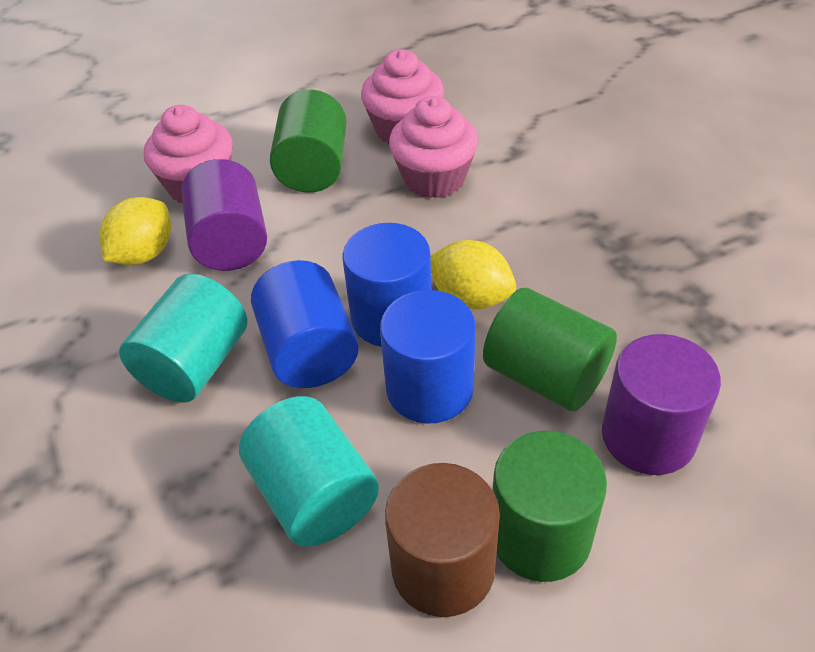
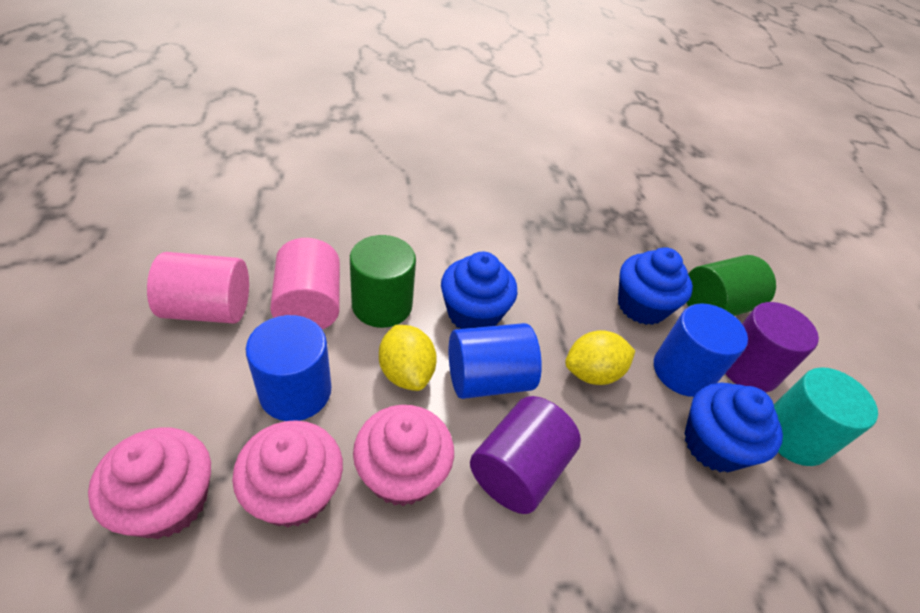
blue cupcake: 0 -> 3
brown cylinder: 1 -> 0
green cylinder: 3 -> 2
pink cylinder: 0 -> 2
turquoise cylinder: 2 -> 1

